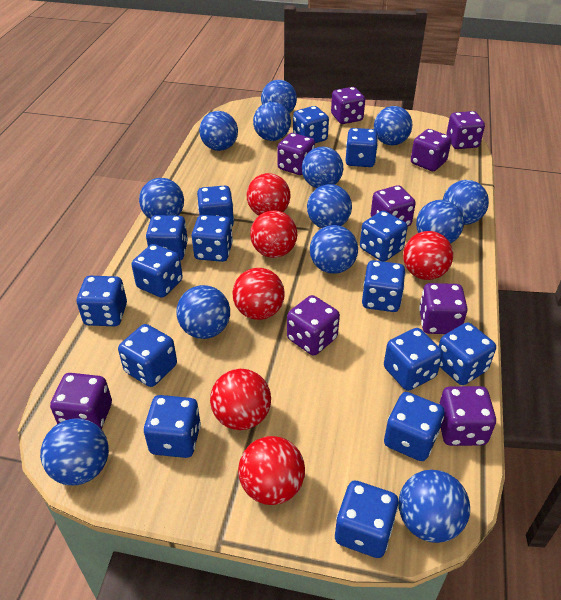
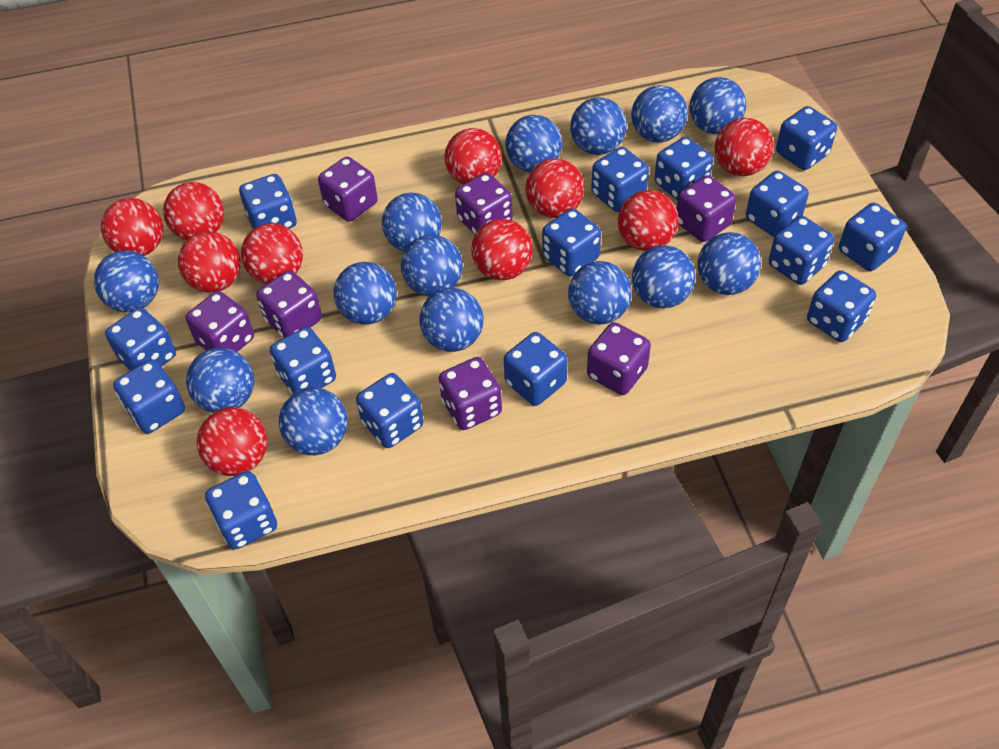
blue ball: 13 -> 14
purple dice: 9 -> 7
red ball: 6 -> 10

